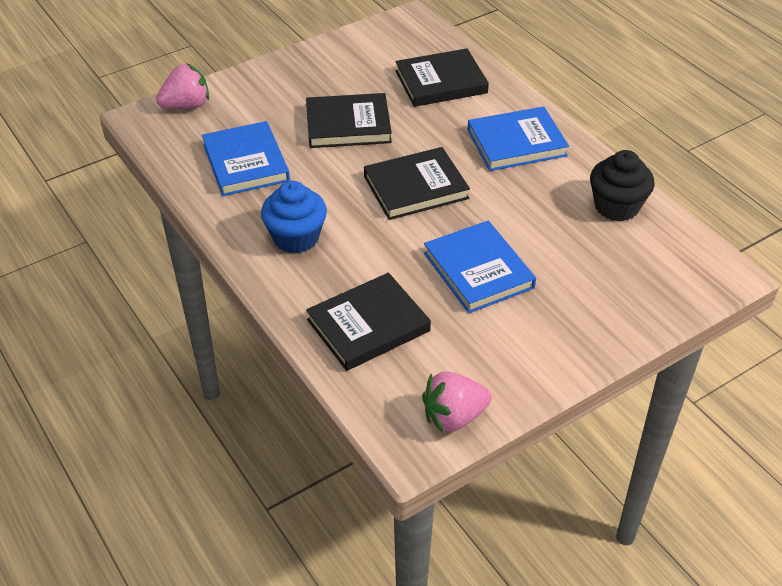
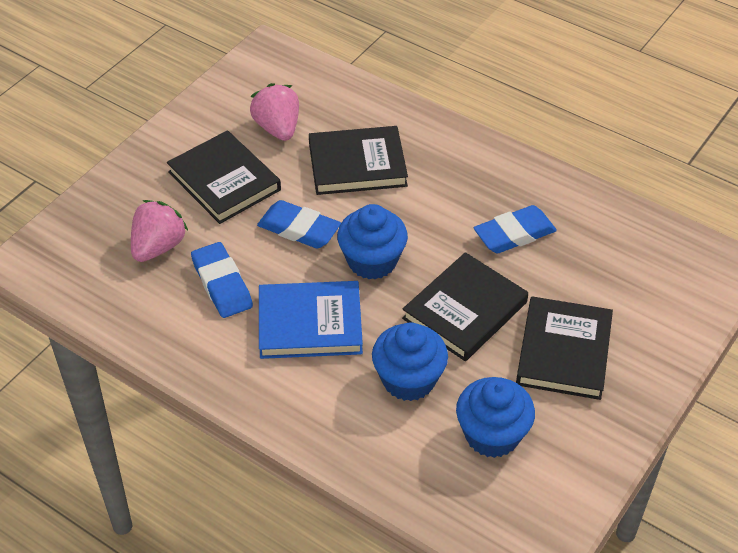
black cupcake: 1 -> 0
blue book: 3 -> 1
blue cupcake: 1 -> 3
blue eraser: 0 -> 3

